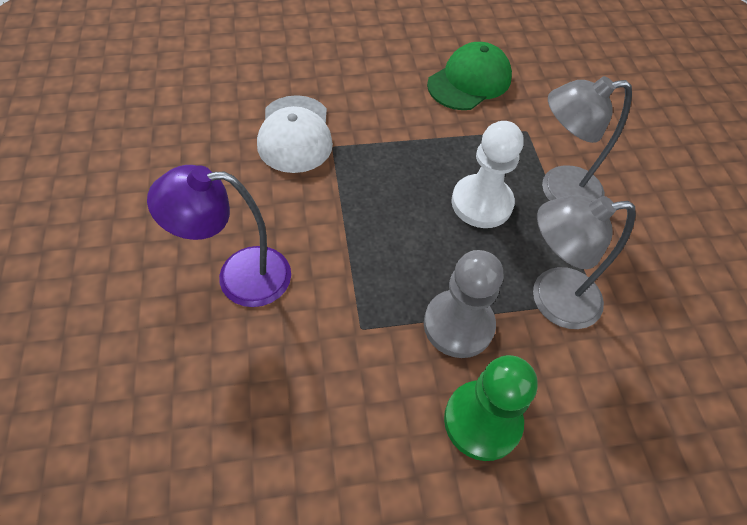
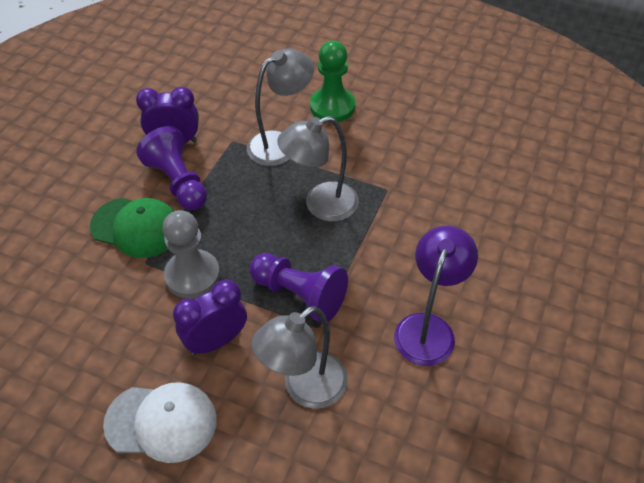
grey lamp: 2 -> 3
purple clock: 0 -> 2
purple pawn: 0 -> 2
white pawn: 1 -> 0

